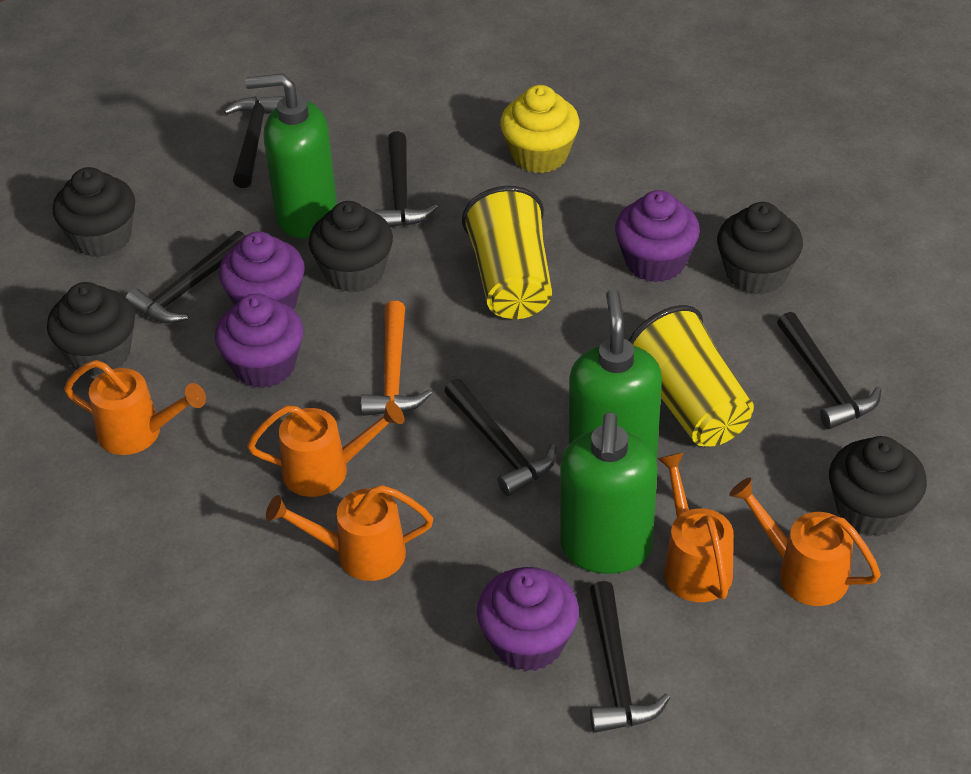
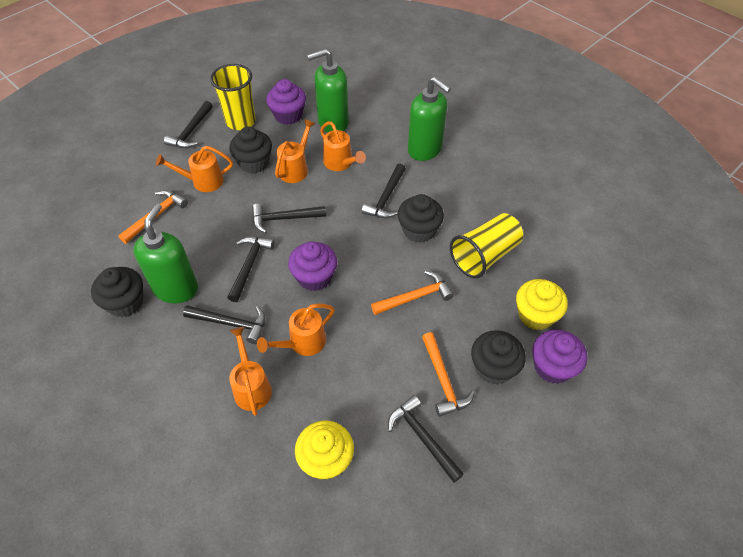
black cupcake: 5 -> 4
orange hammer: 1 -> 3
purple cupcake: 4 -> 3
yellow cupcake: 1 -> 2

